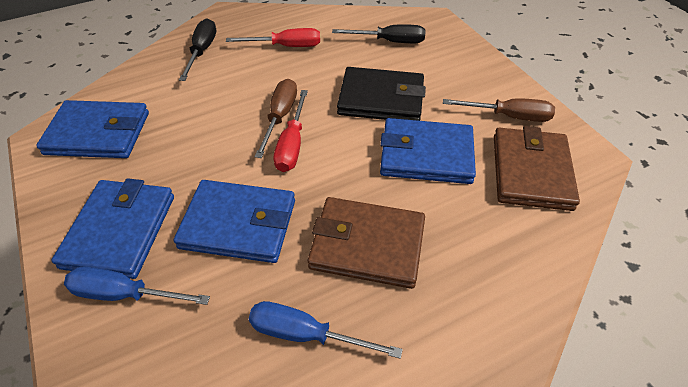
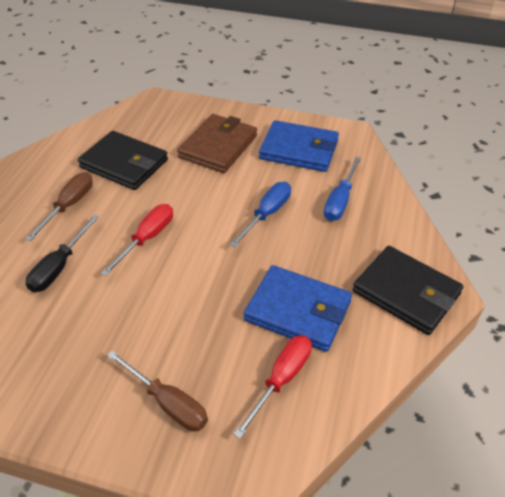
black screwdriver: 2 -> 1
black wallet: 1 -> 2
blue wallet: 4 -> 2
brown wallet: 2 -> 1

